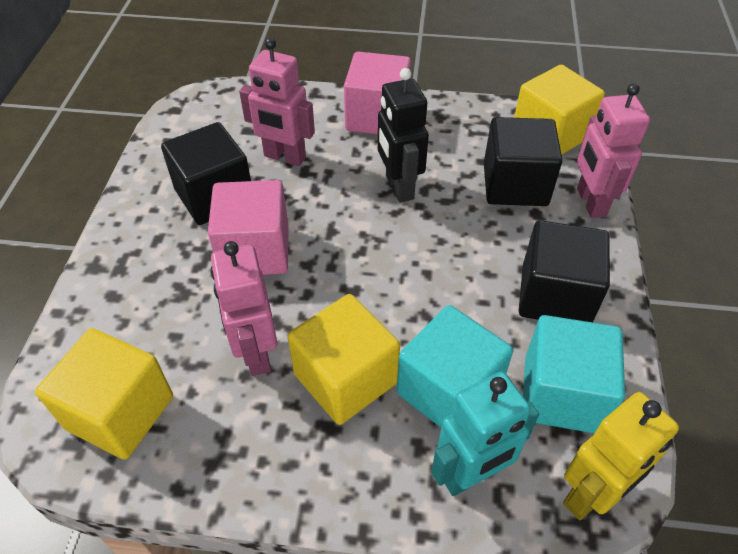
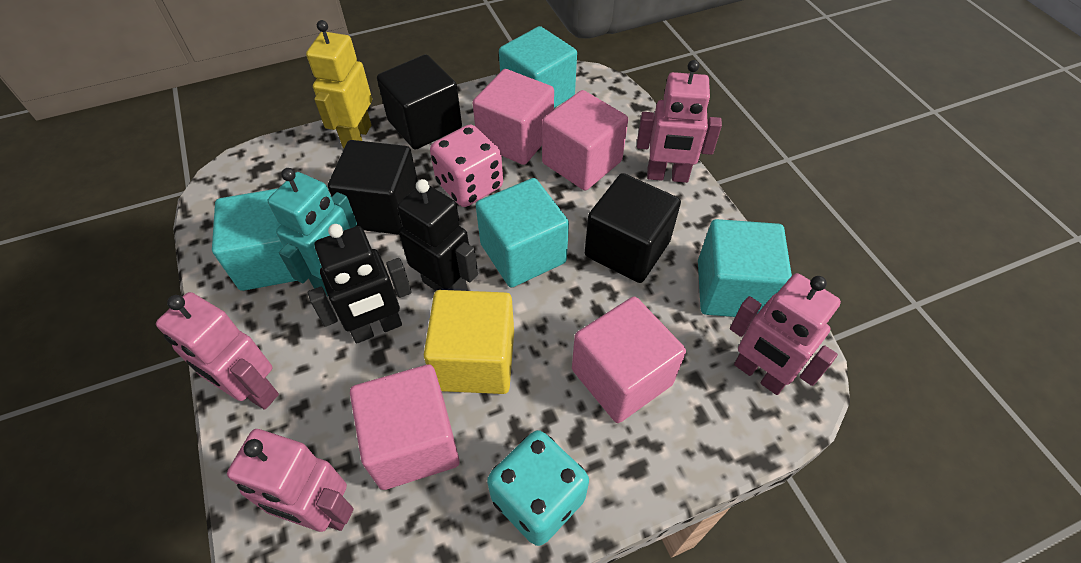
black robot: 1 -> 2
pink cube: 2 -> 4
pink dice: 0 -> 1
pink robot: 3 -> 4
turquoise cube: 2 -> 4
turquoise dice: 0 -> 1
yellow cube: 3 -> 1

